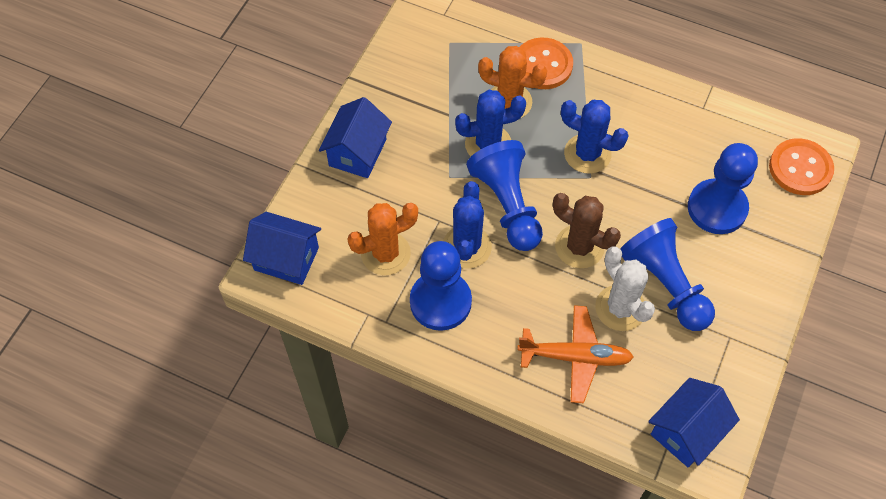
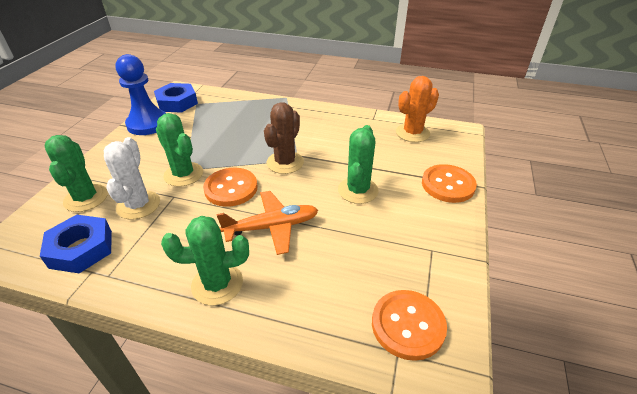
blue cactus: 3 -> 0
blue house: 3 -> 0
blue nut: 0 -> 2
blue pawn: 4 -> 1
green cactus: 0 -> 4
orange button: 2 -> 3
orange cactus: 2 -> 1

